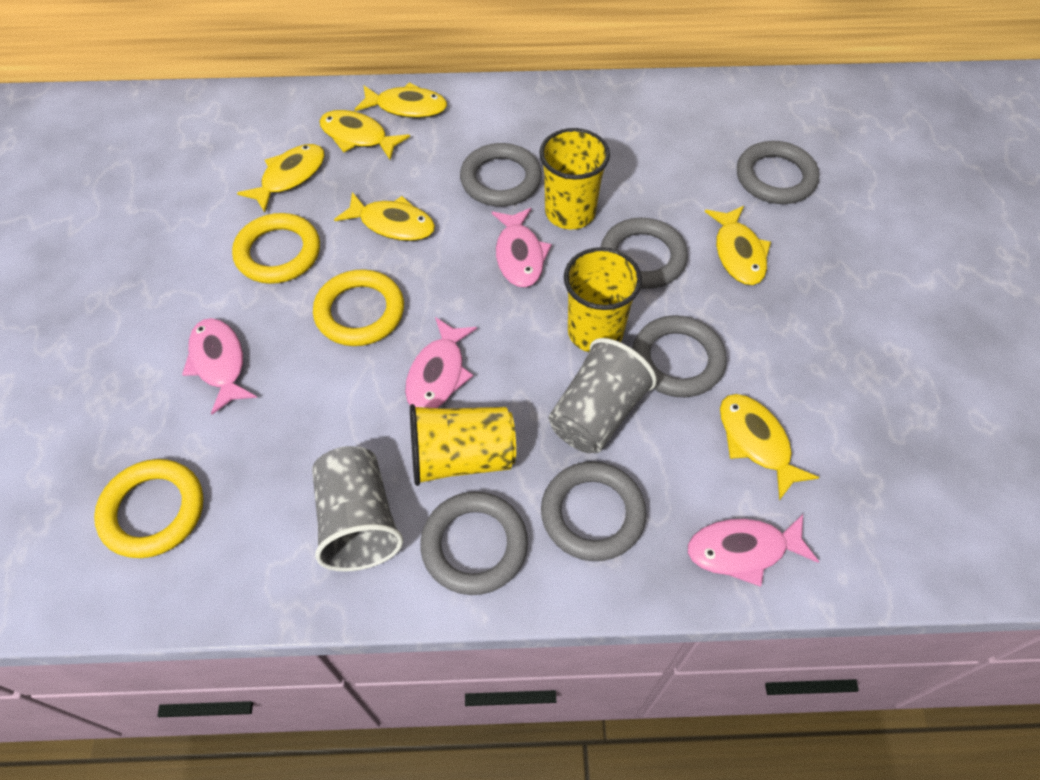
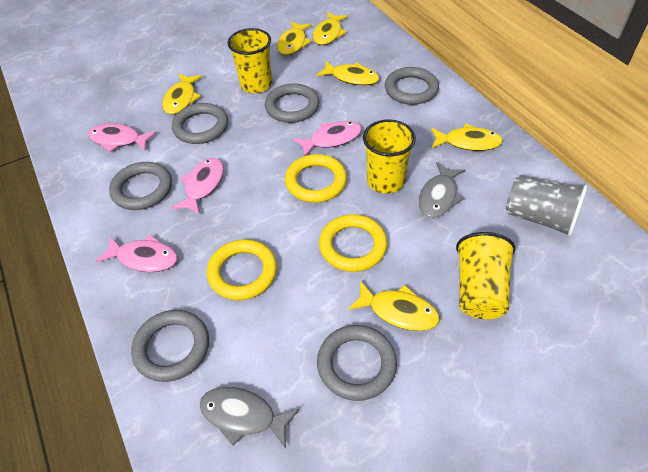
grey cup: 2 -> 1
grey fish: 0 -> 2

